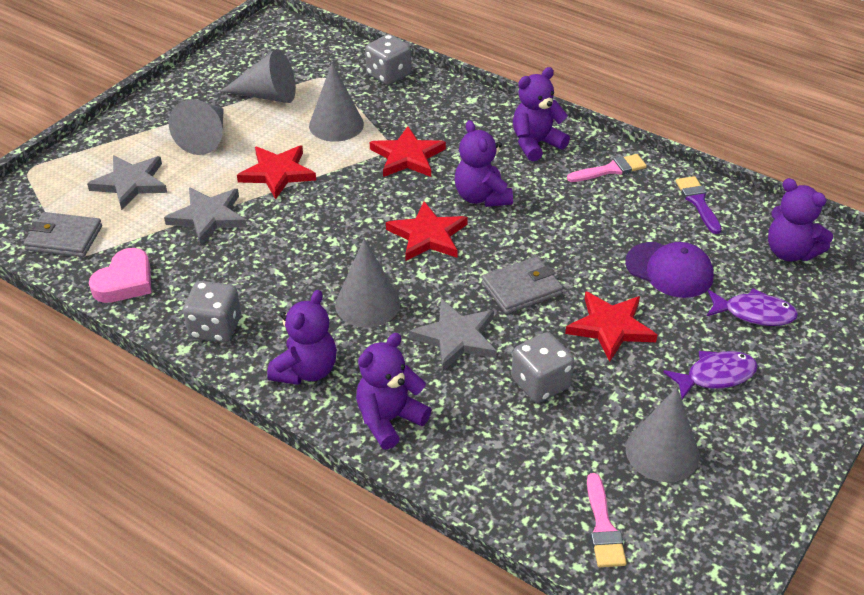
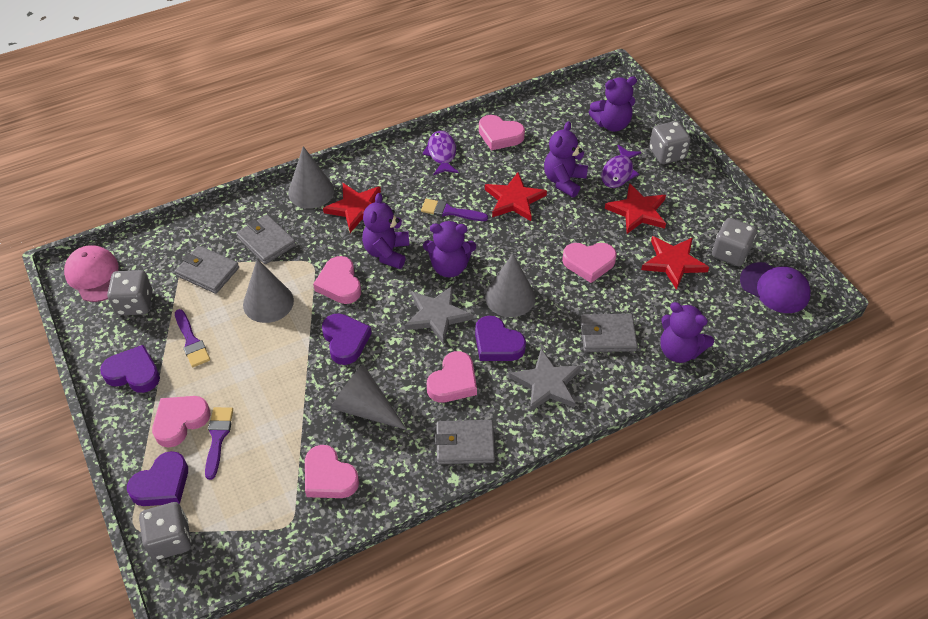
grey cone: 5 -> 4
grey dice: 3 -> 4
grey star: 3 -> 2
grey wallet: 2 -> 4
pink brush: 2 -> 0
pink cap: 0 -> 1
pink heart: 1 -> 6
purple brush: 1 -> 3
purple heart: 0 -> 4

